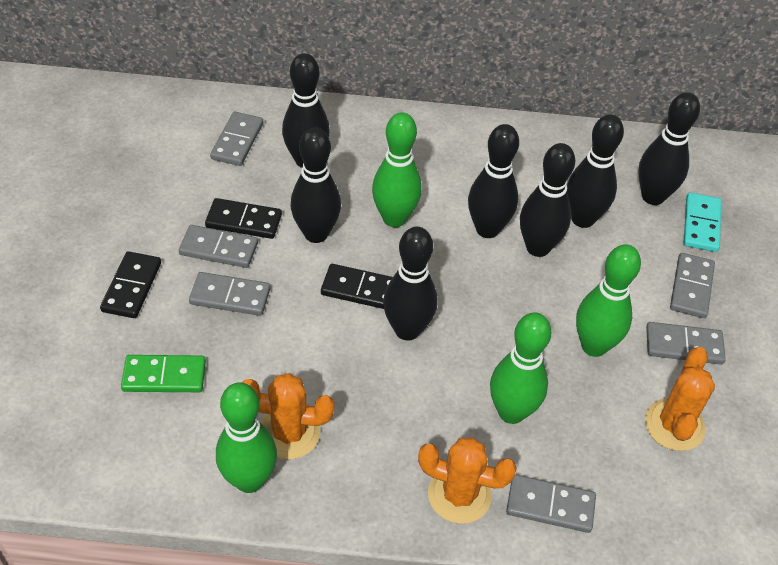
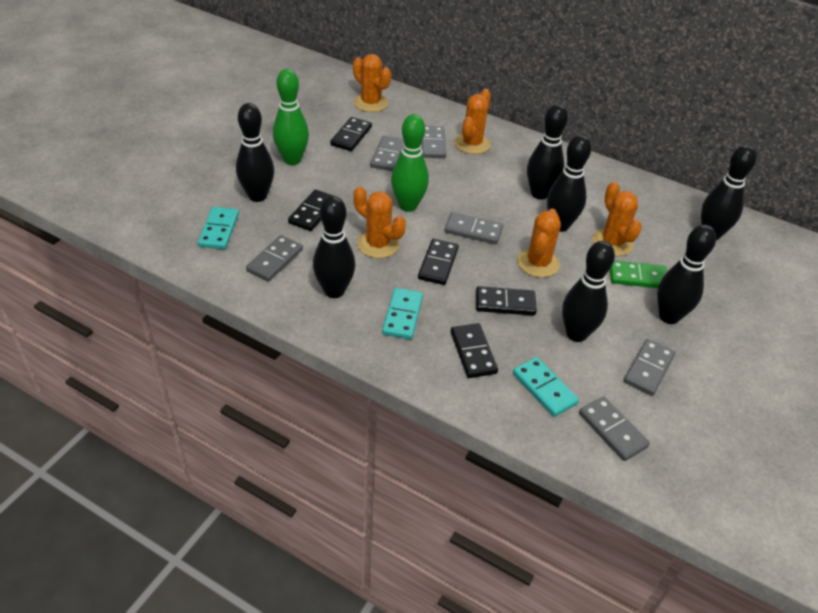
black domino: 3 -> 5
green bowling pin: 4 -> 2
orange cactus: 3 -> 5
turquoise domino: 1 -> 3

